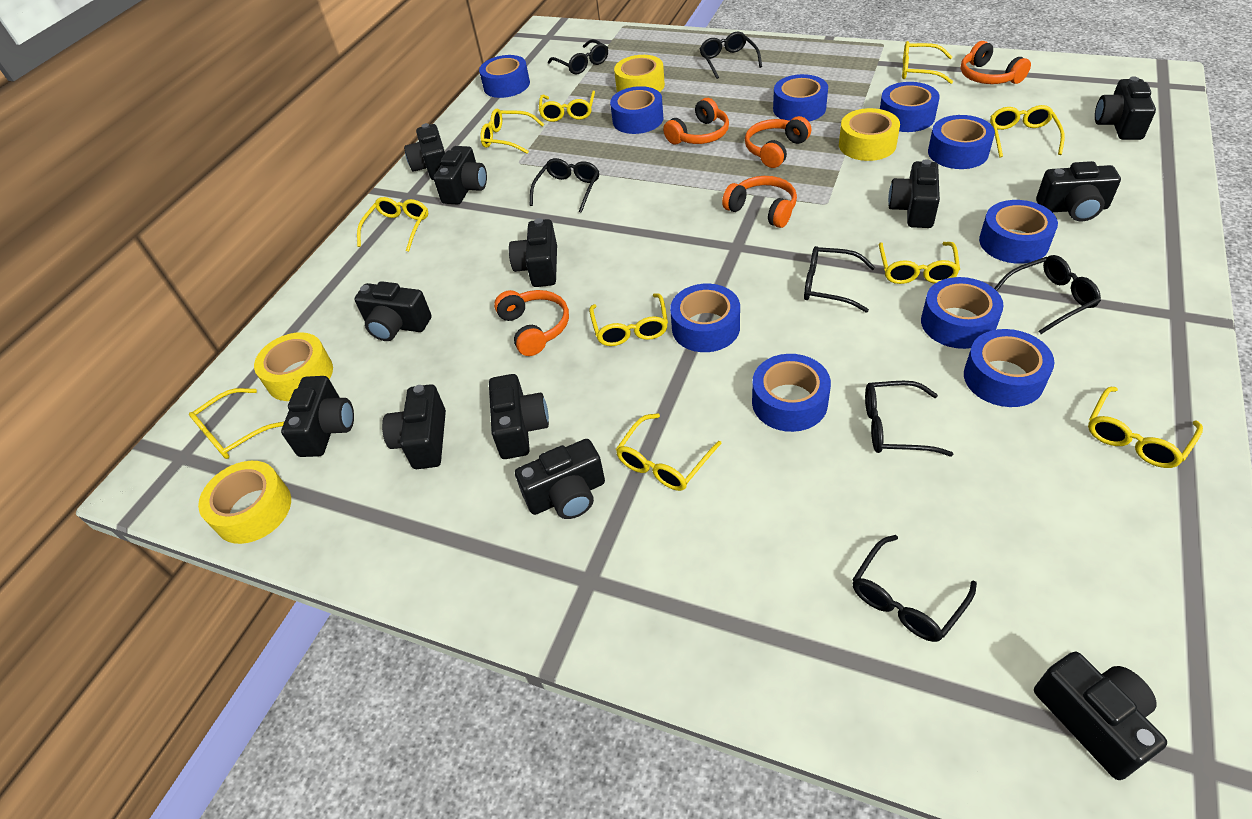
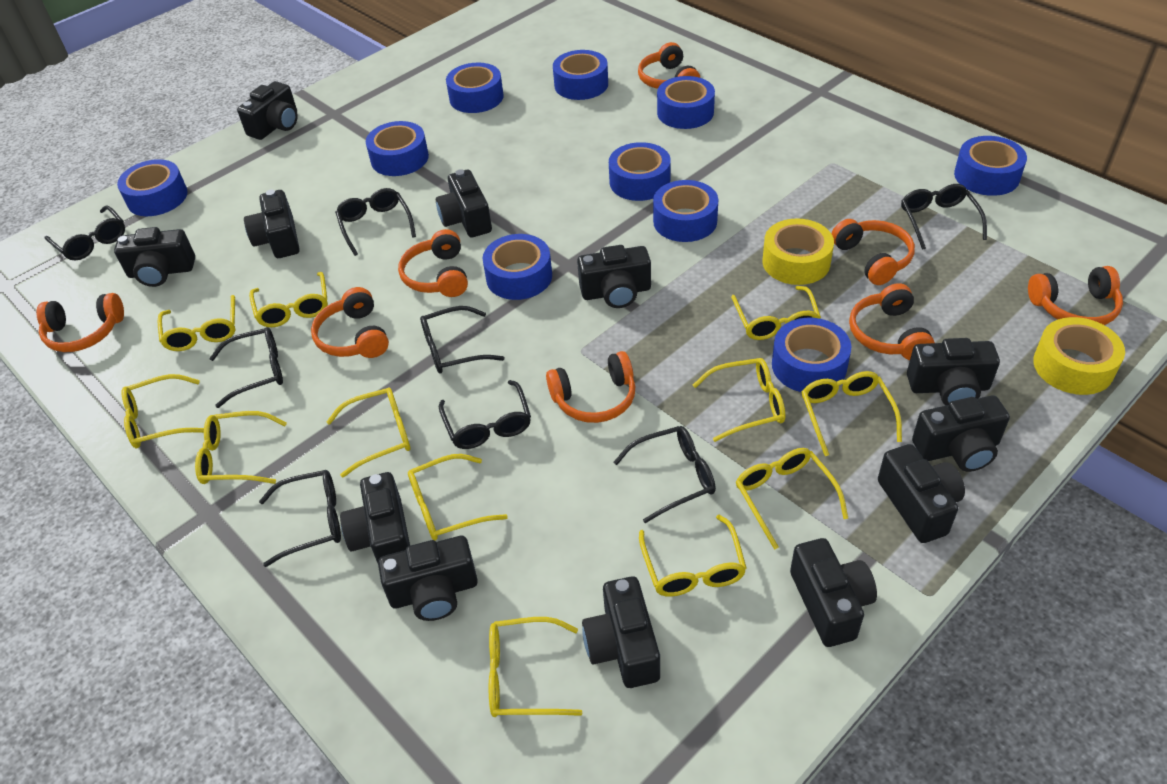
black glasses: 7 -> 8
orange headphones: 5 -> 8
yellow glasses: 10 -> 12
yellow tape: 4 -> 2

